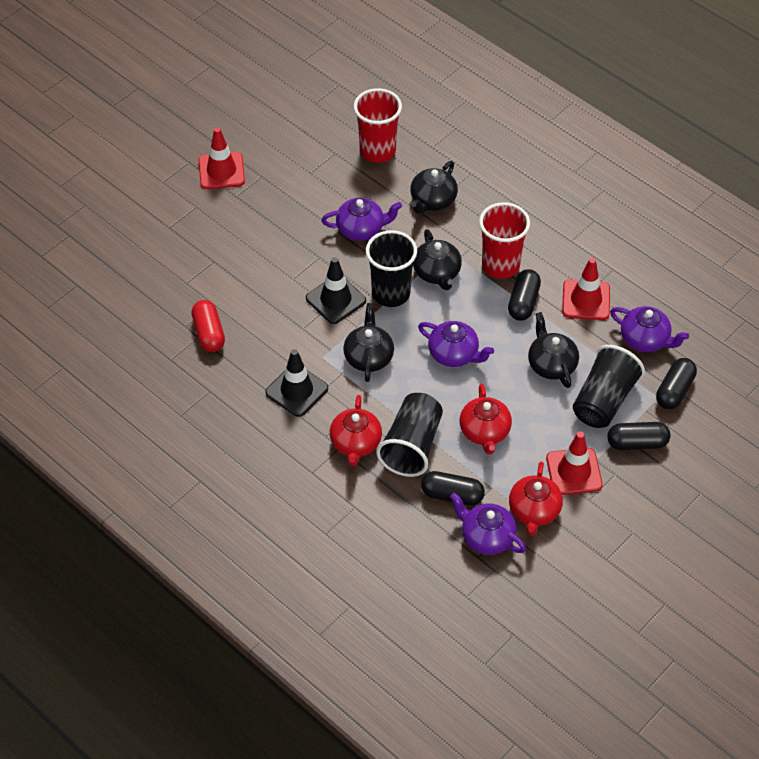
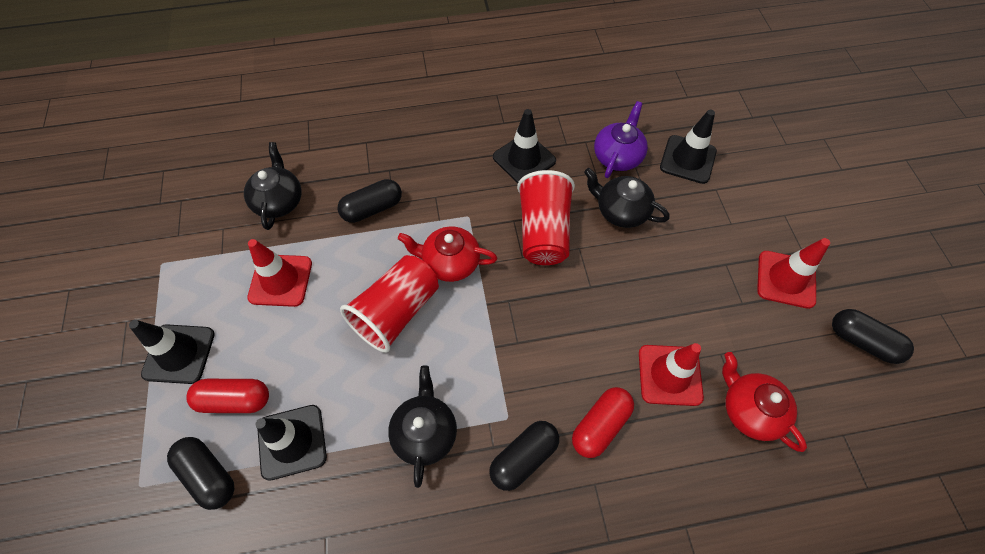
black cup: 3 -> 0
black teapot: 4 -> 3
black traffic cone: 2 -> 4
purple teapot: 4 -> 1
red capsule: 1 -> 2
red teapot: 3 -> 2

